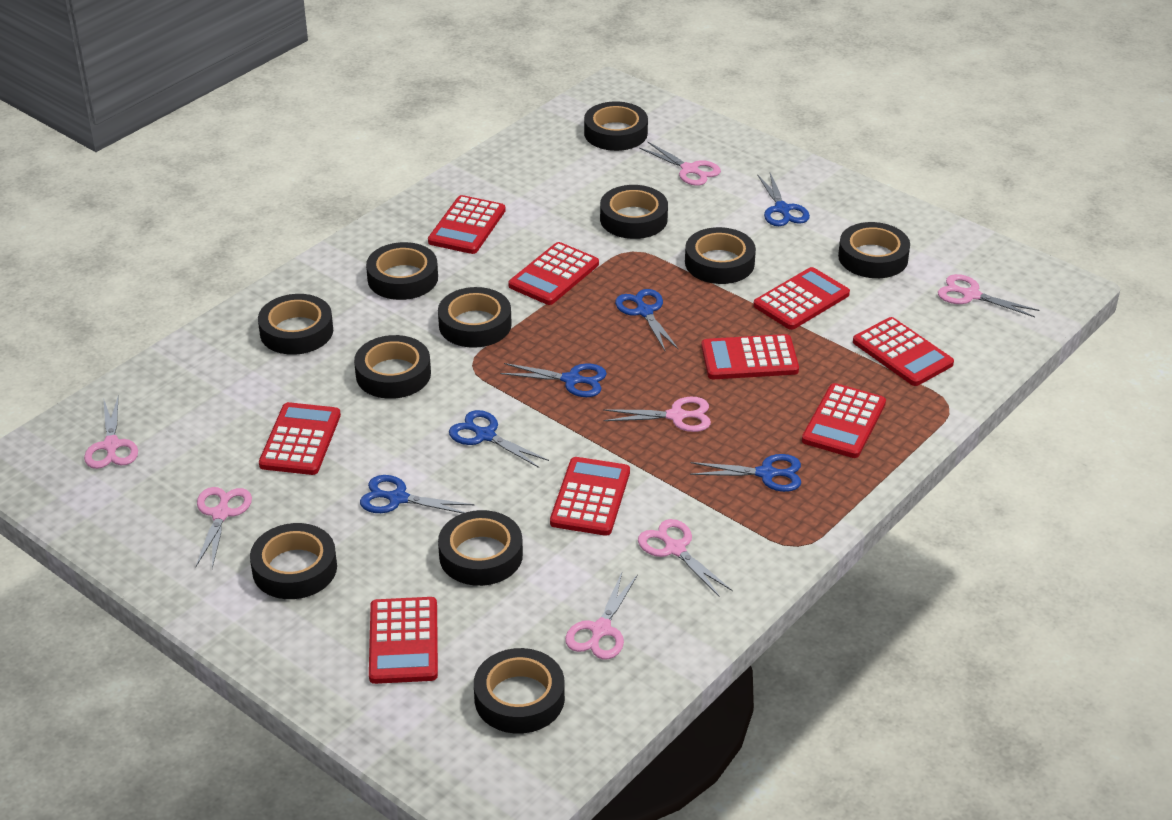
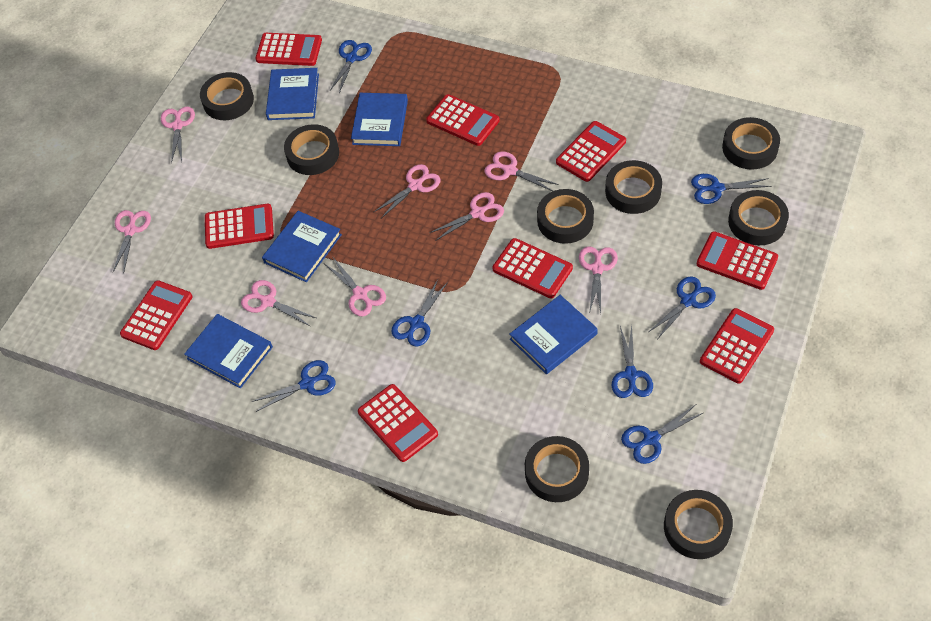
black tape: 11 -> 8
blue book: 0 -> 5
blue scissors: 6 -> 7
pink scissors: 7 -> 8

